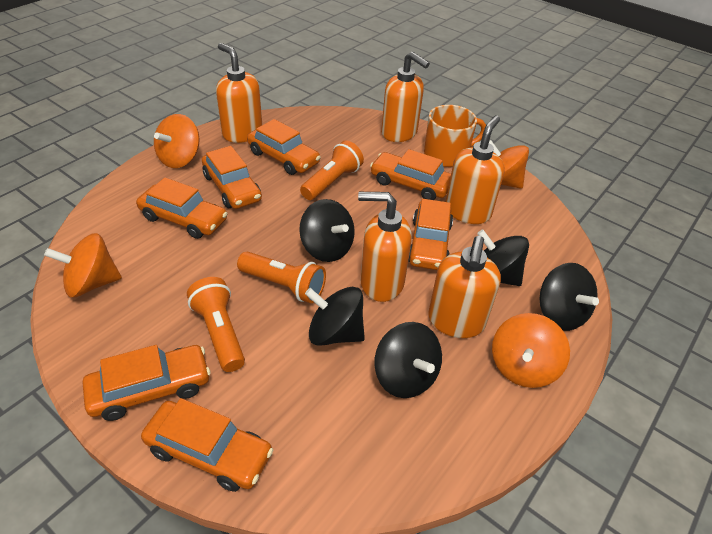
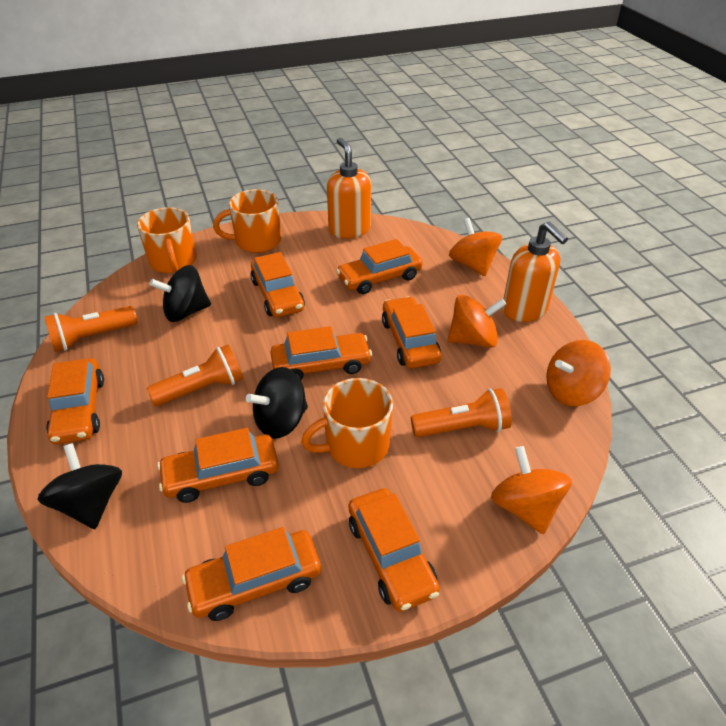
black spinning top: 5 -> 3
orange car: 7 -> 8
orange mug: 1 -> 3
orange soap dispenser: 5 -> 2

